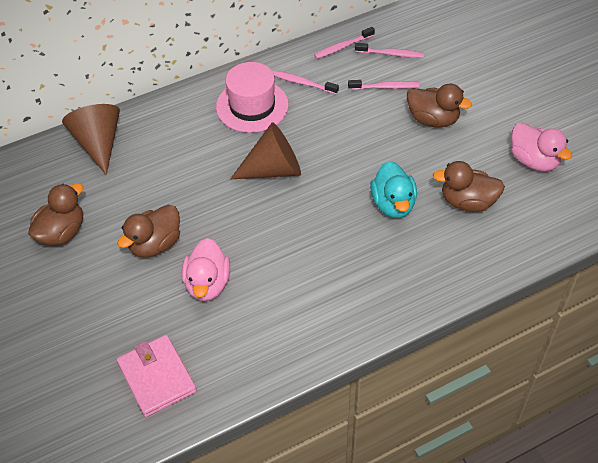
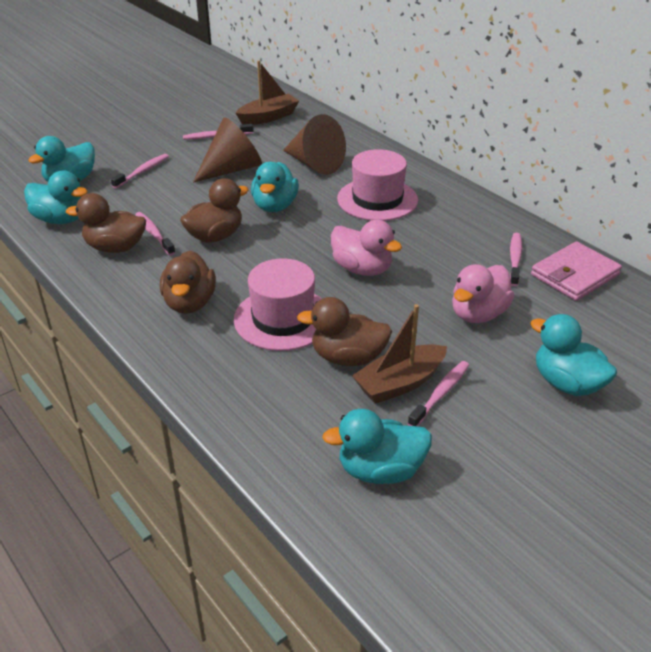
brown boat: 0 -> 2
pink hat: 1 -> 2
pink toothbrush: 4 -> 5
turquoise duck: 1 -> 5

